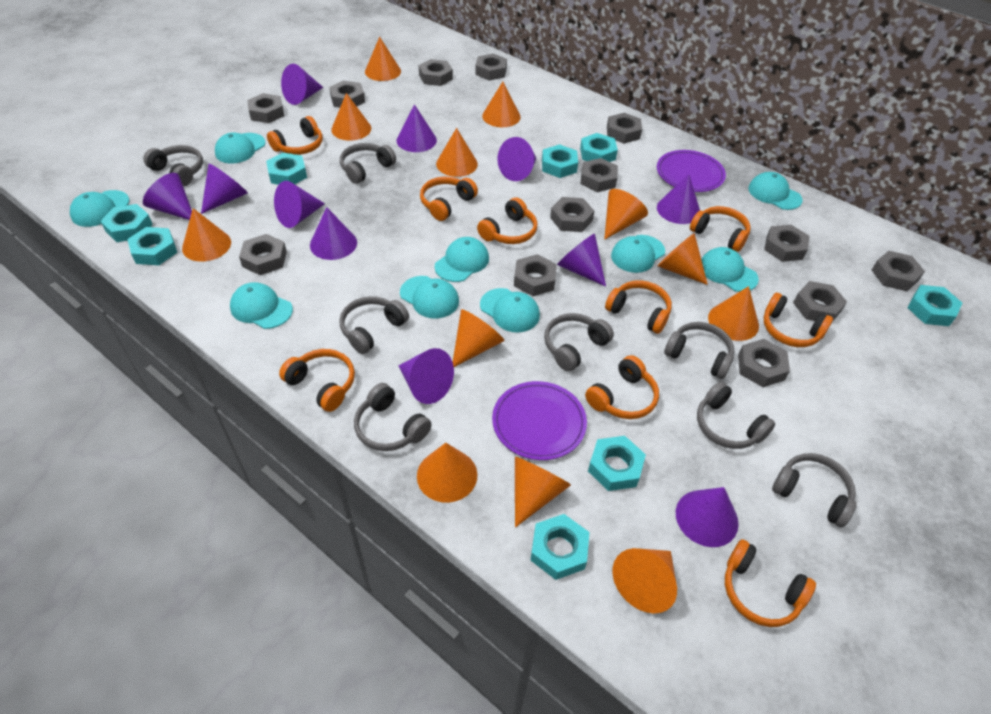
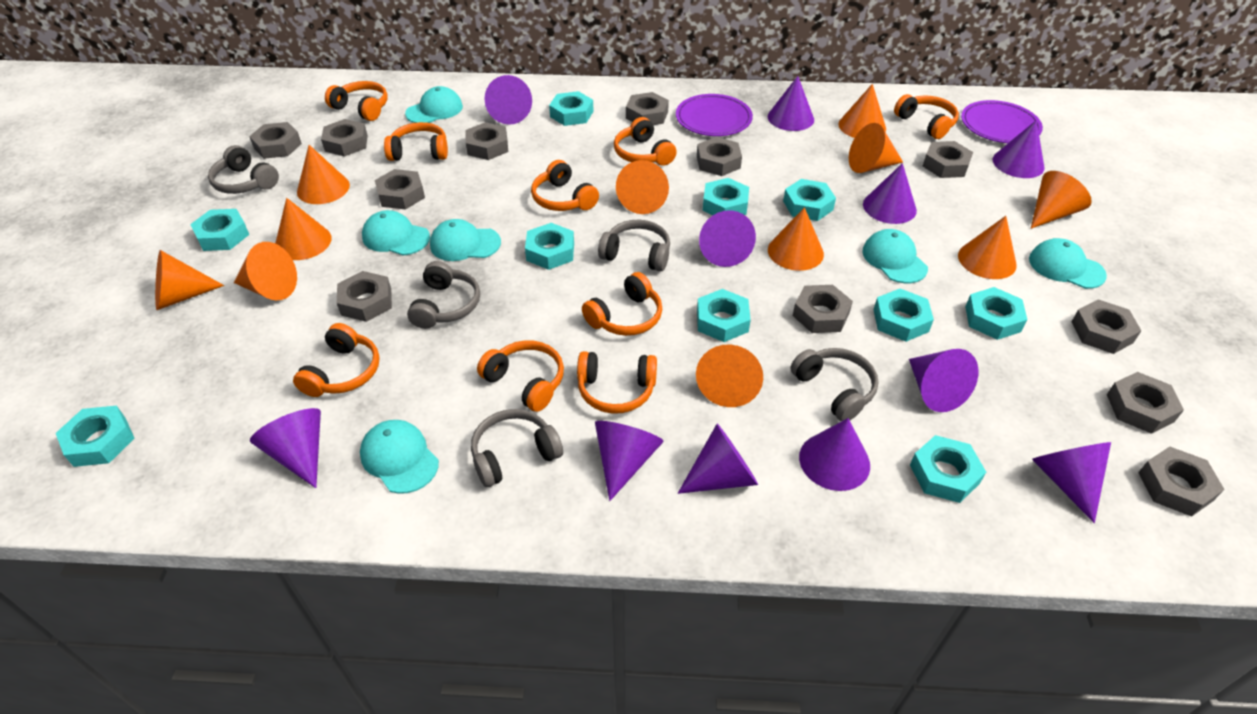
grey headphones: 8 -> 5
grey nut: 13 -> 12
orange cone: 12 -> 11
turquoise cap: 9 -> 6
turquoise nut: 8 -> 10

